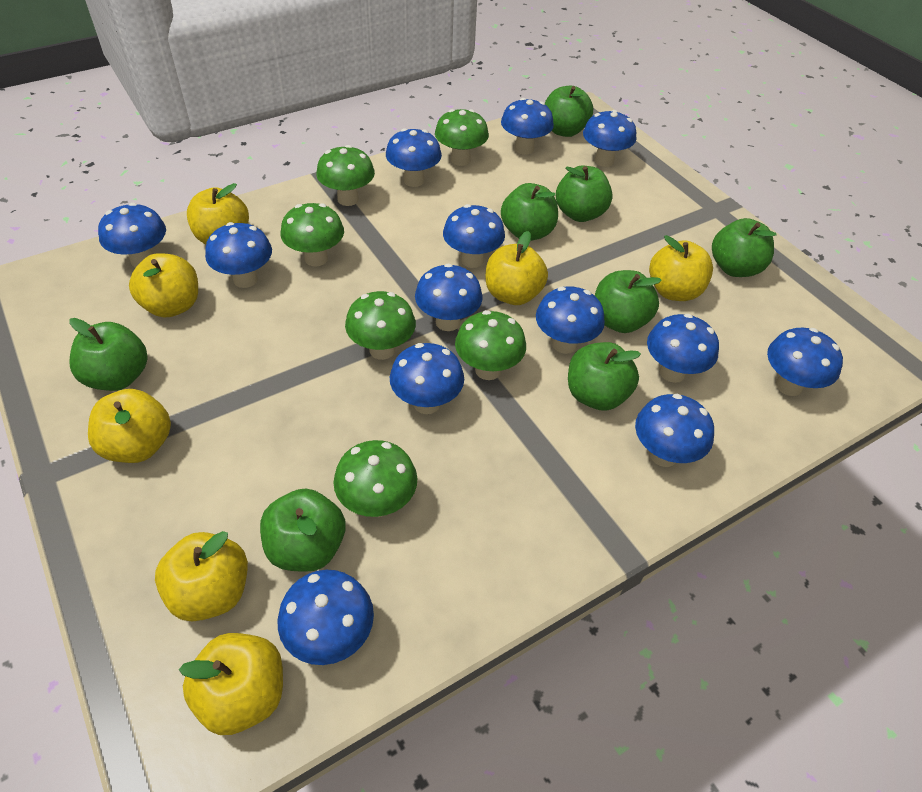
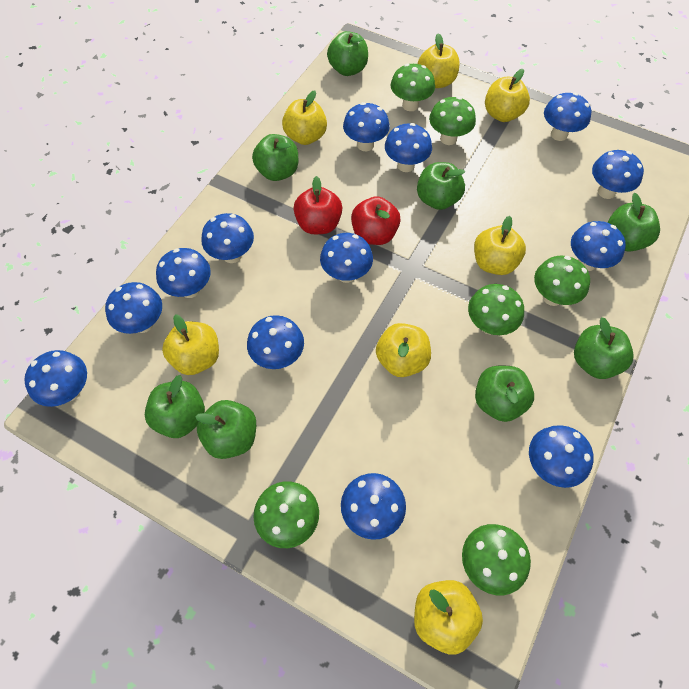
red apple: 0 -> 2

